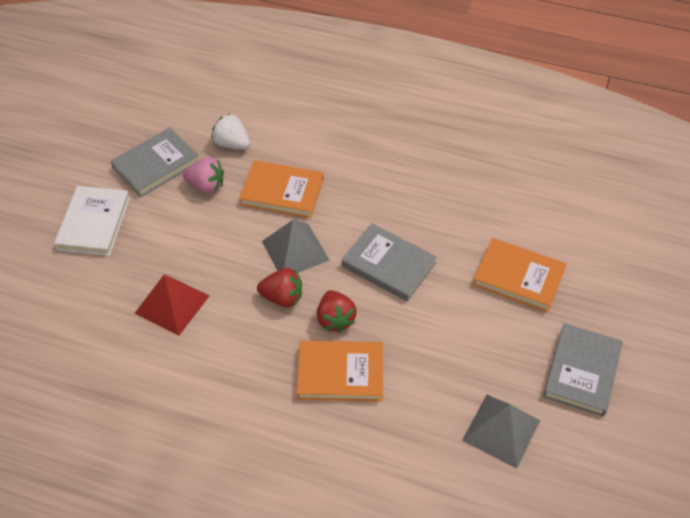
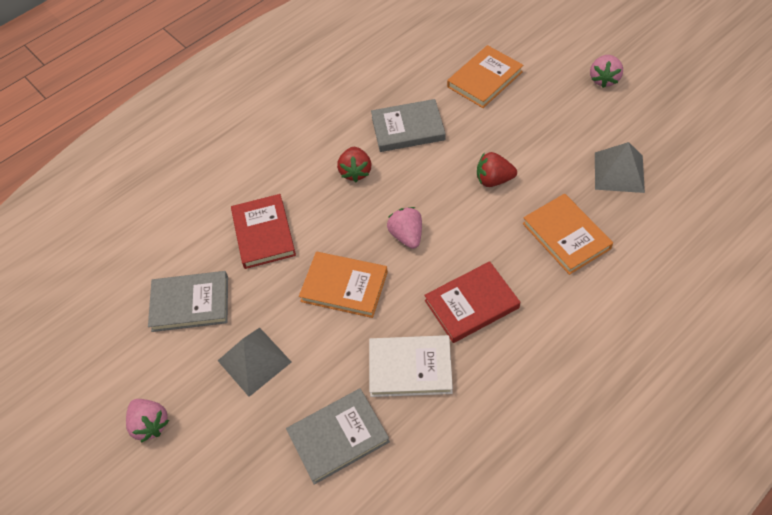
pink strawberry: 1 -> 3
red book: 0 -> 2
red pyramid: 1 -> 0
white strawberry: 1 -> 0

